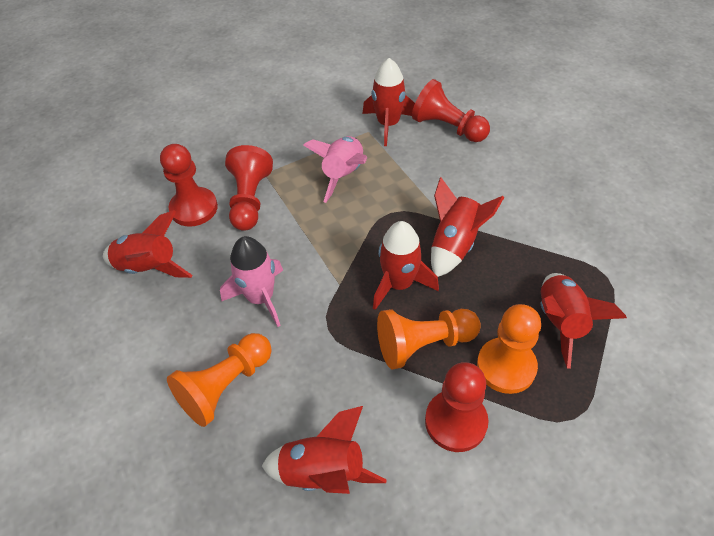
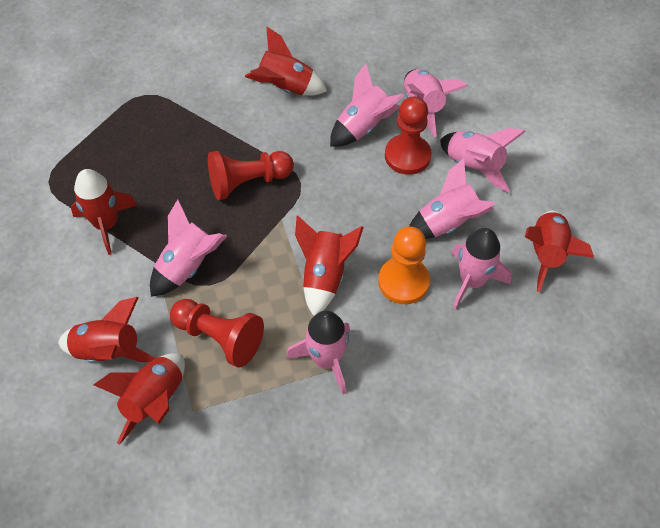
orange pawn: 3 -> 1
pink rocket: 2 -> 7
red pawn: 4 -> 3

